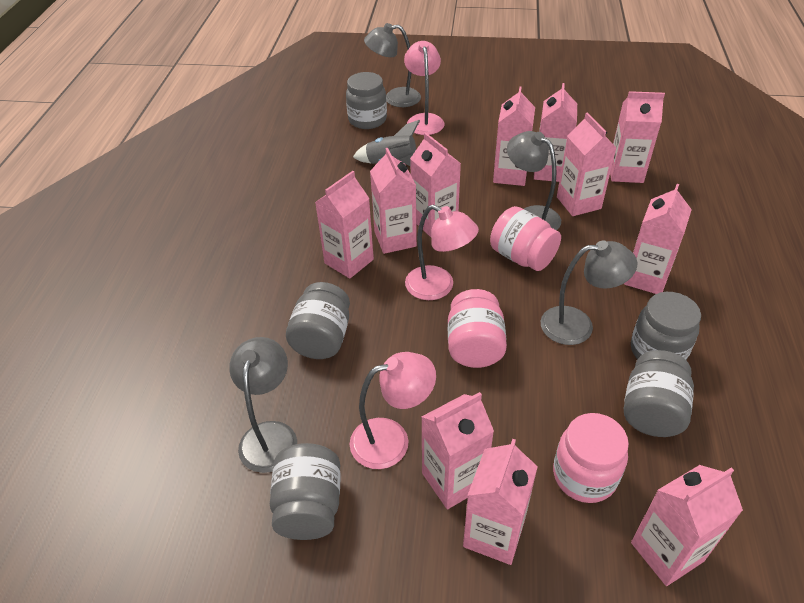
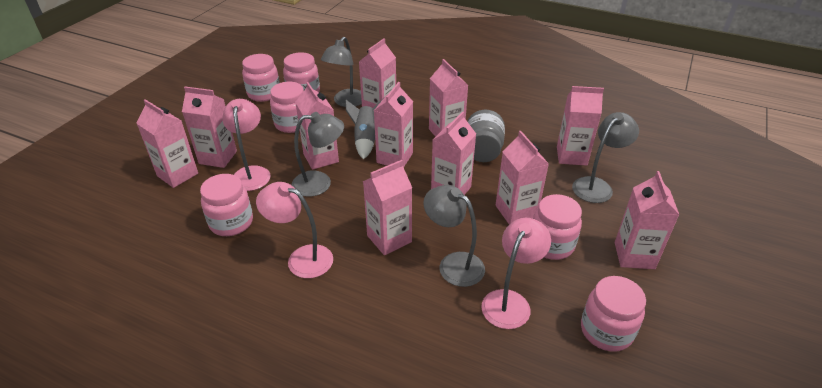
grey jar: 5 -> 1
pink jar: 3 -> 6

